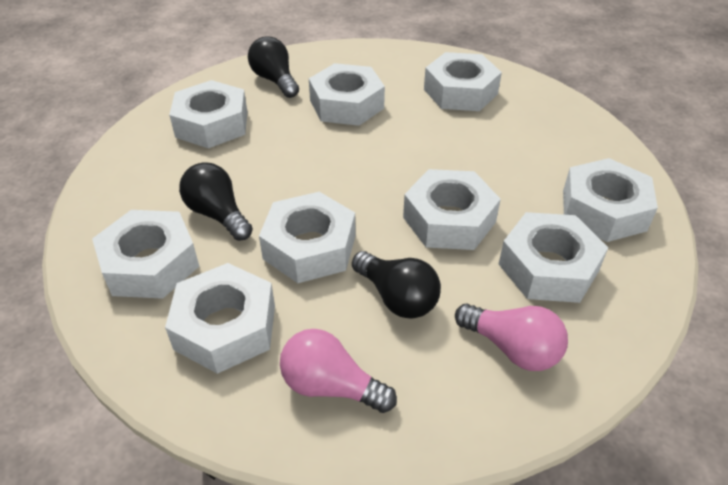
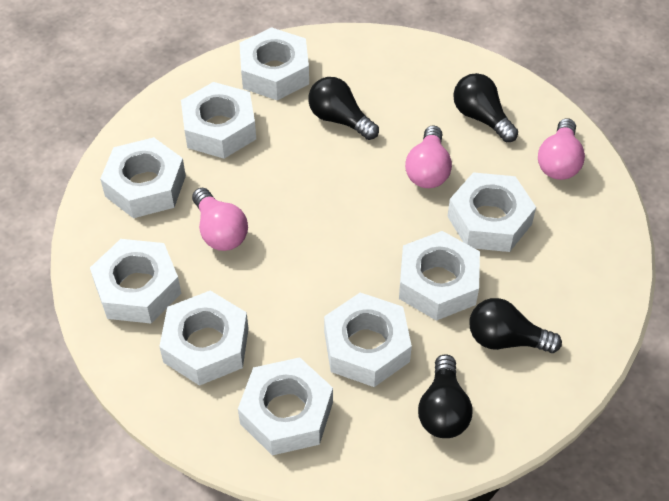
black light bulb: 3 -> 4
pink light bulb: 2 -> 3

